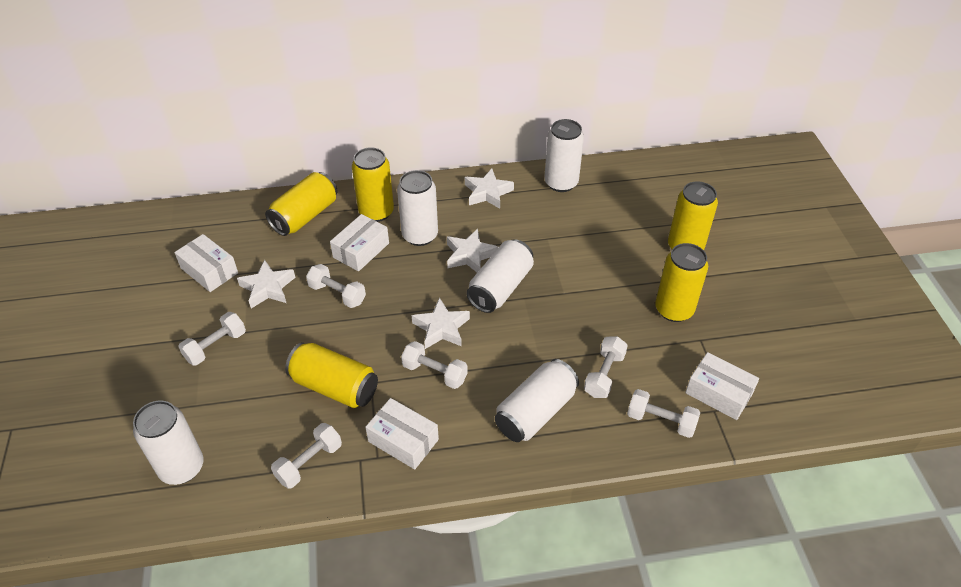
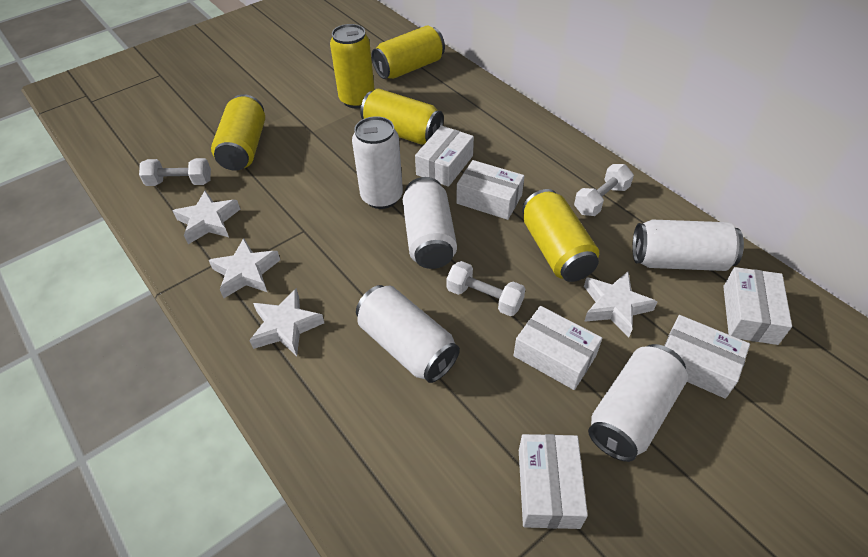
white box: 4 -> 6
white dumbbell: 6 -> 3

